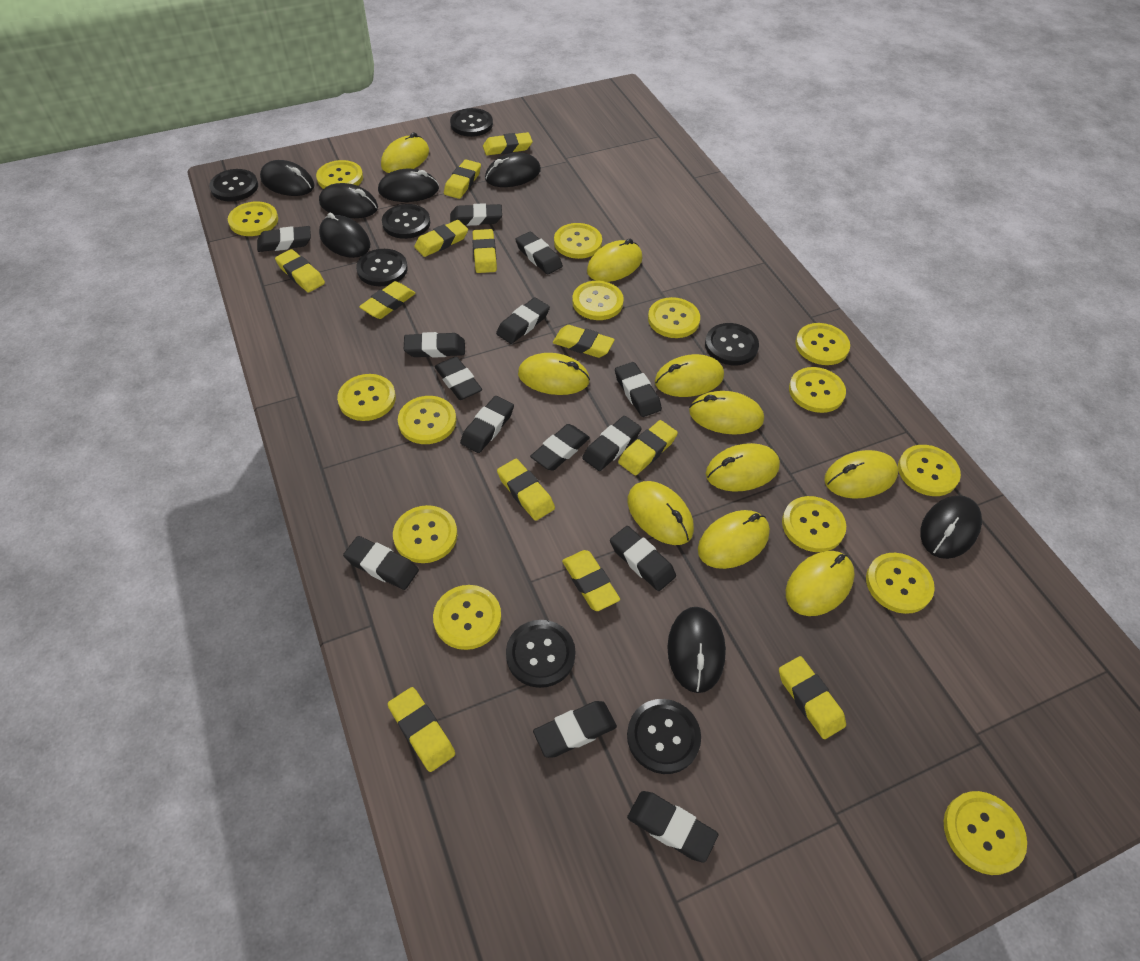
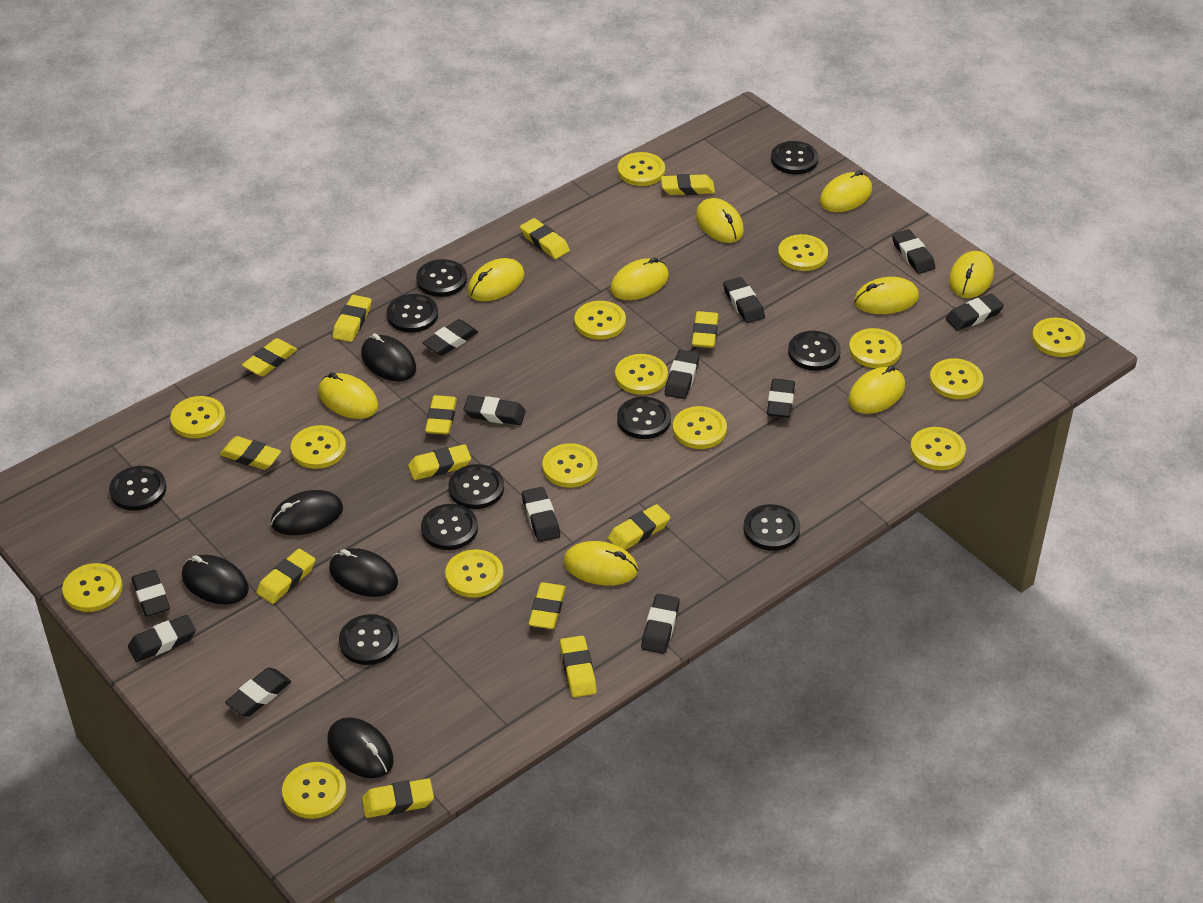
black button: 7 -> 10
black eraser: 14 -> 12
black mouse: 7 -> 5
yellow eraser: 12 -> 13
yellow mouse: 10 -> 9

